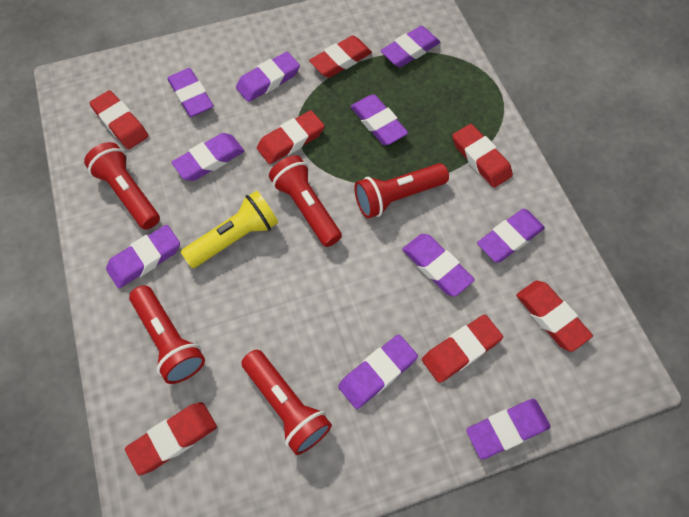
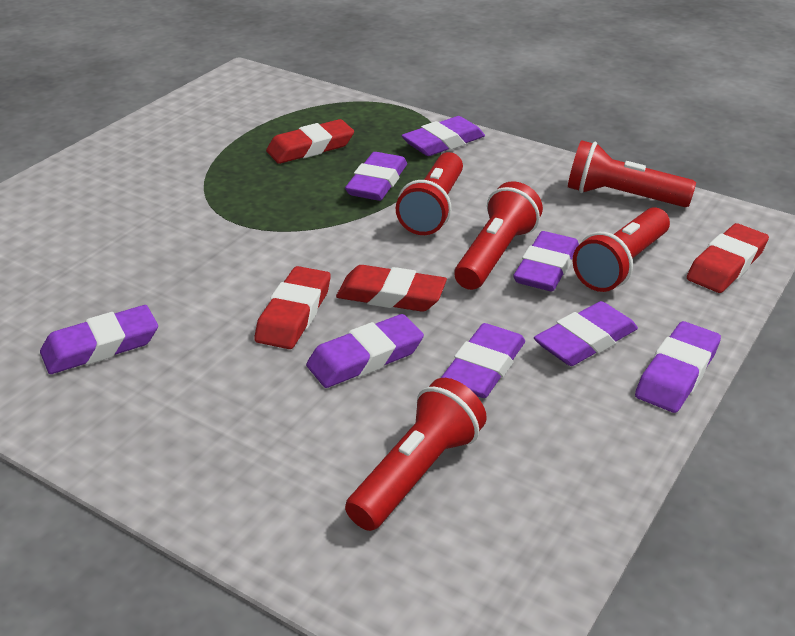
purple eraser: 10 -> 8
red eraser: 7 -> 4
yellow flashlight: 1 -> 0

